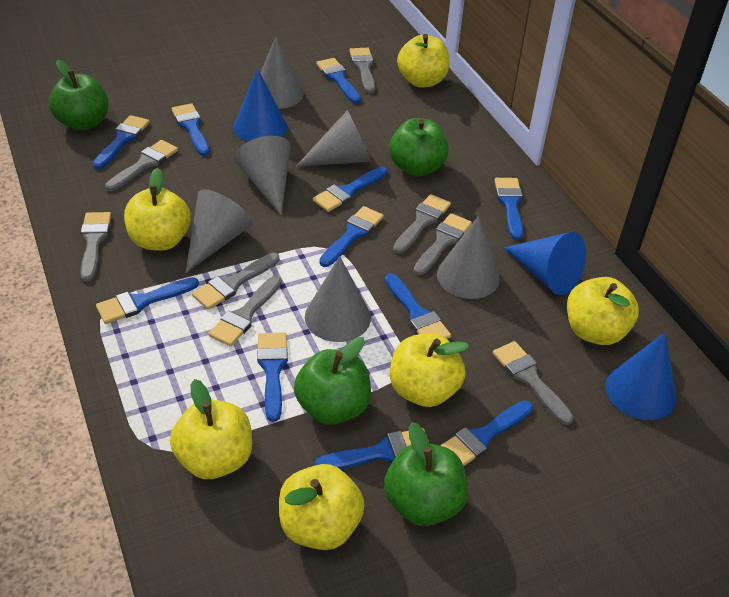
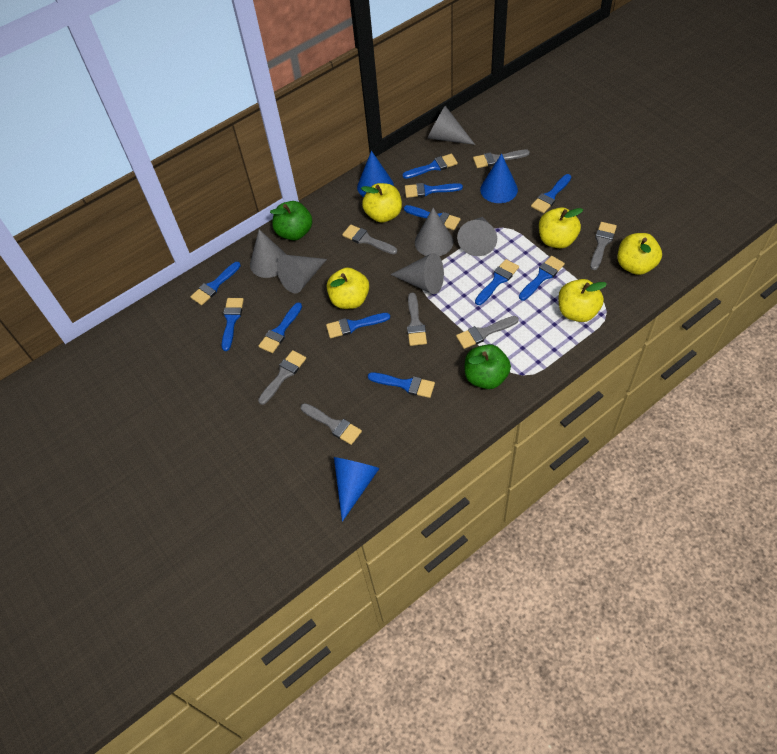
green apple: 4 -> 2
grey brush: 8 -> 7
yellow apple: 6 -> 5

